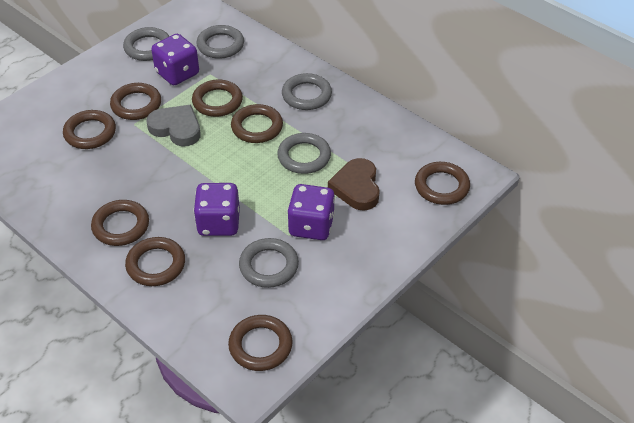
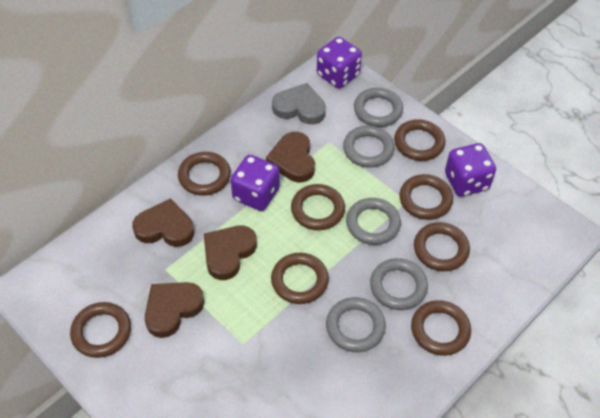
brown heart: 1 -> 4

